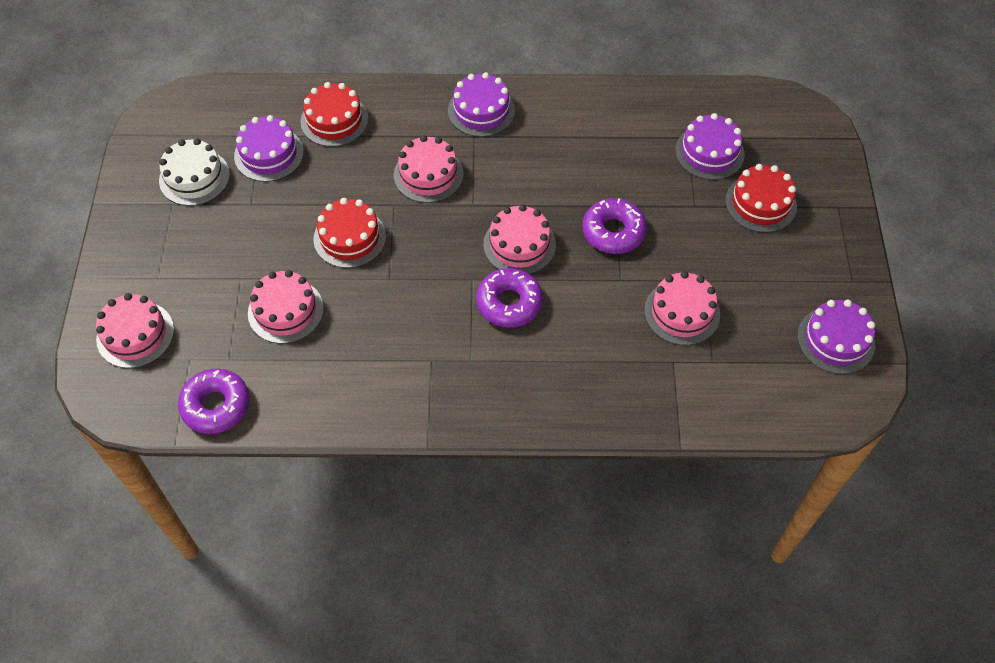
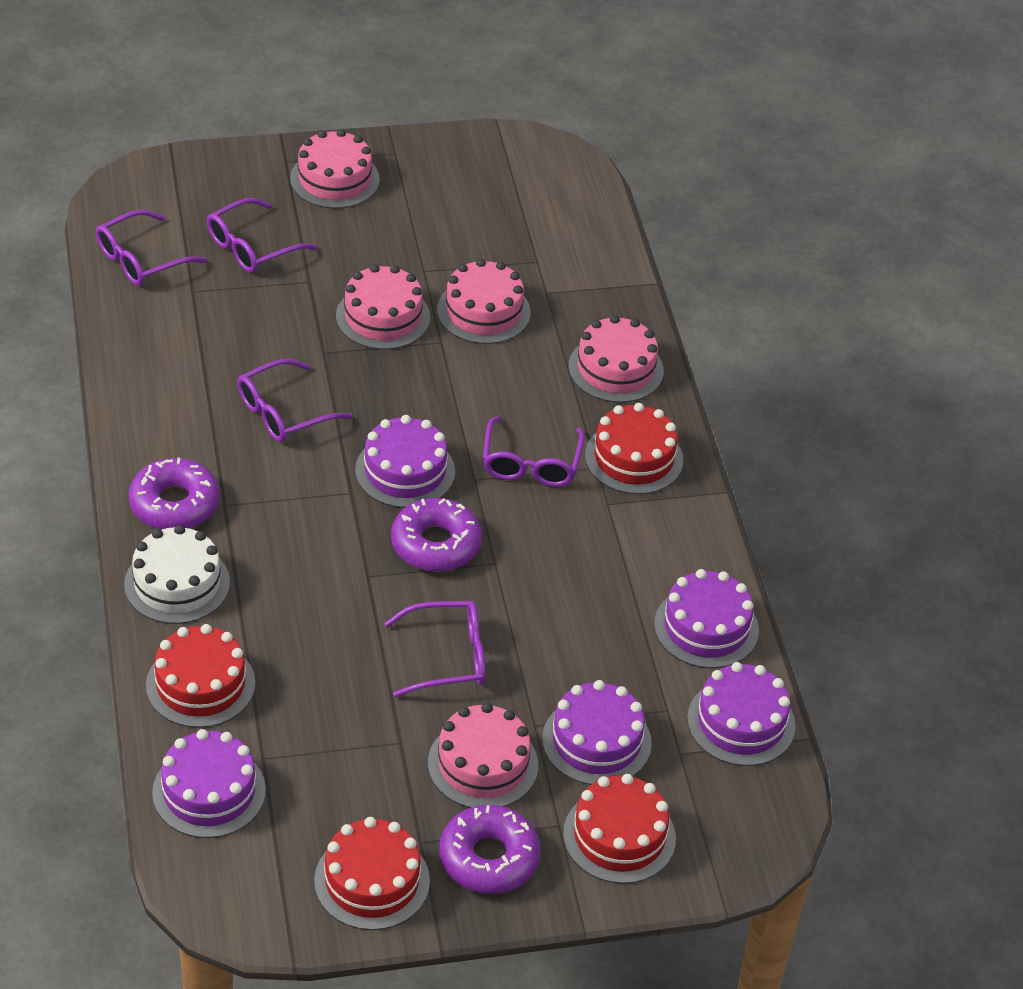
purple cake: 4 -> 5
purple glasses: 0 -> 5
red cake: 3 -> 4

